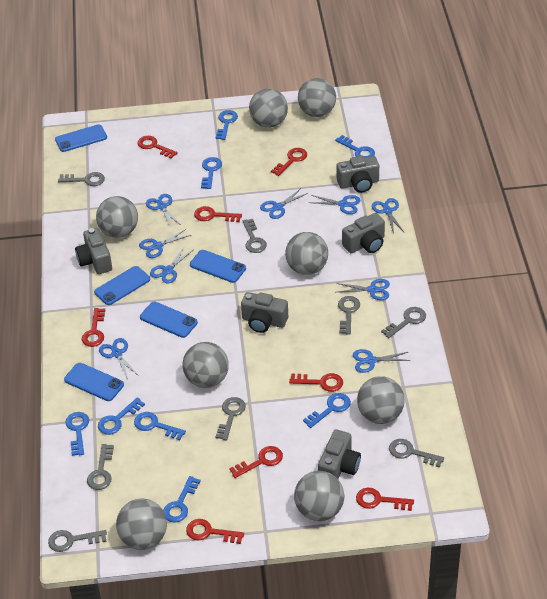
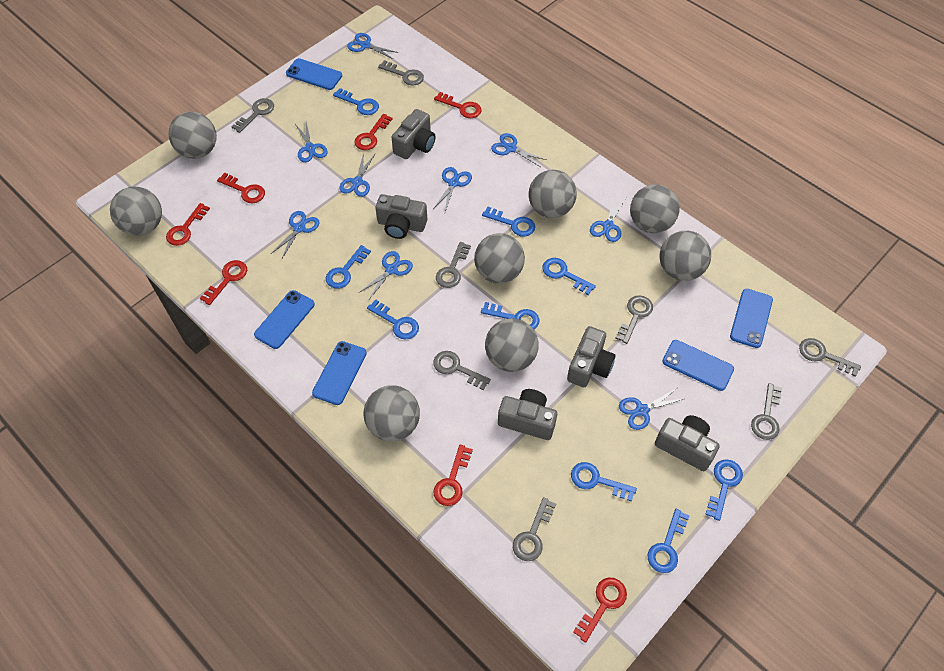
blue key: 8 -> 9
red key: 8 -> 7

